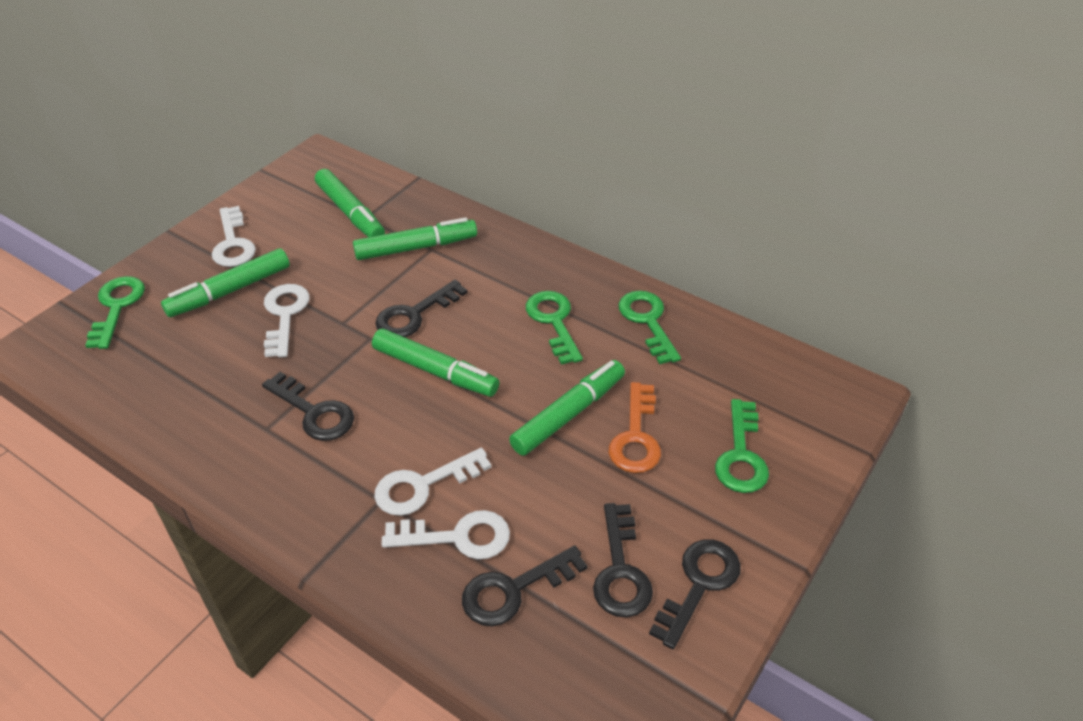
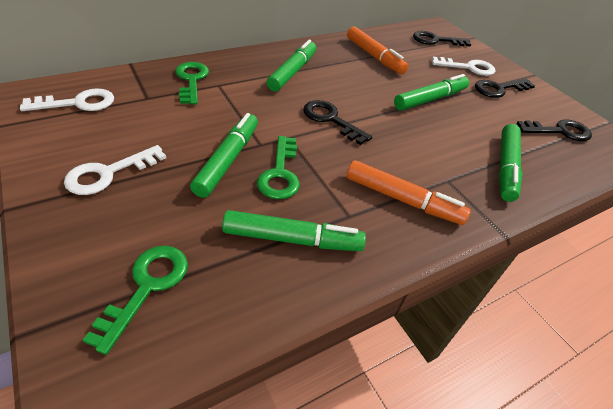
black key: 5 -> 4
green key: 4 -> 3
orange key: 1 -> 0
orange marker: 0 -> 2
white key: 4 -> 3

